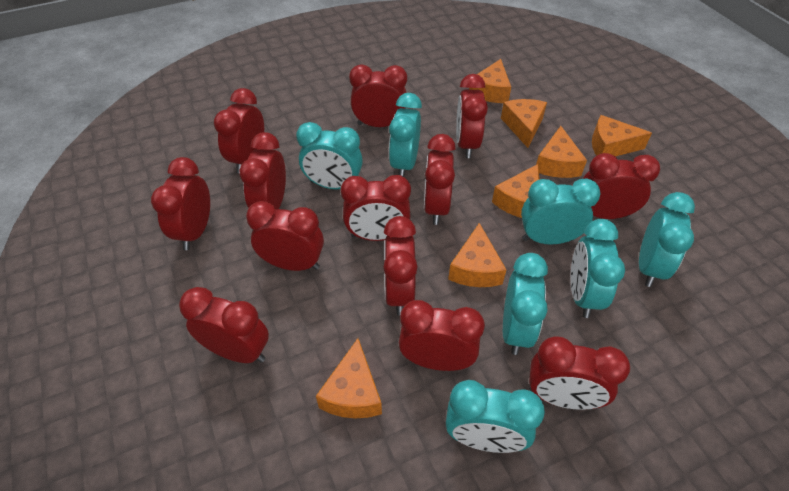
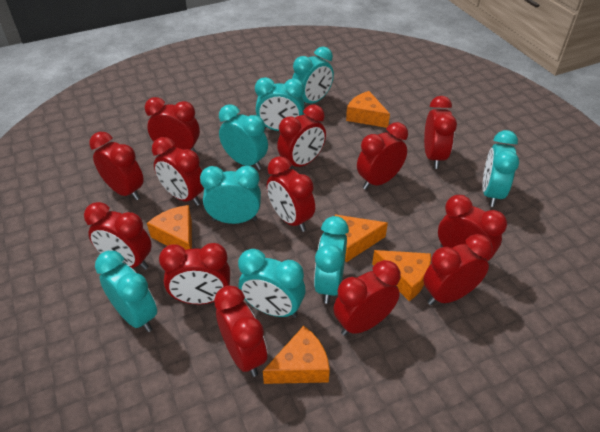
orange cheese: 7 -> 5
turquoise clock: 7 -> 8

